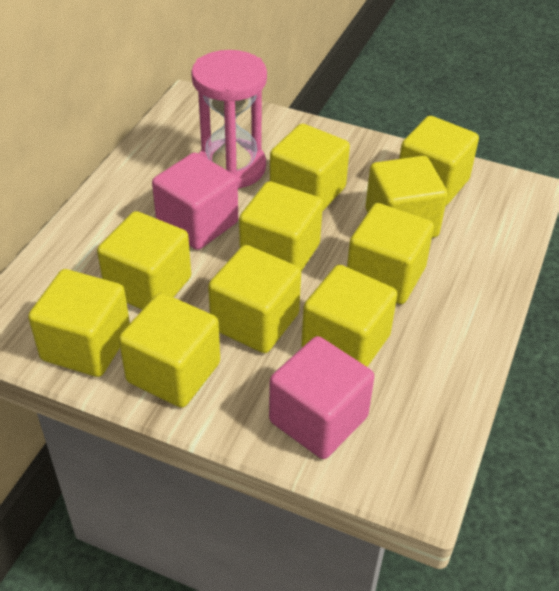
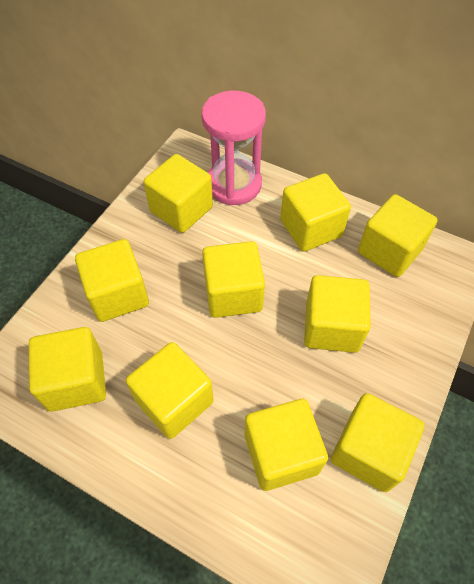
pink cube: 2 -> 0

